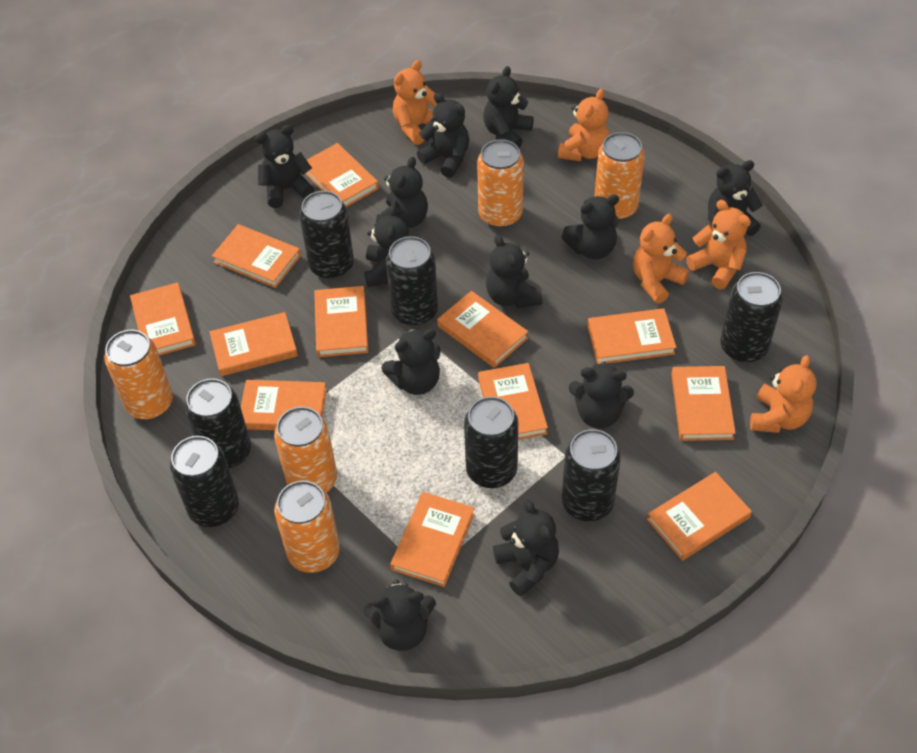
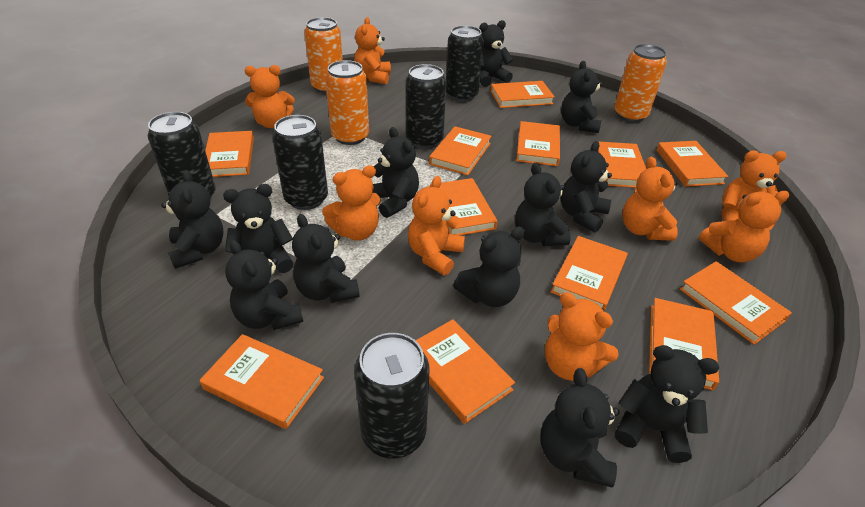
black can: 7 -> 5
orange can: 5 -> 3
orange teddy bear: 5 -> 8

